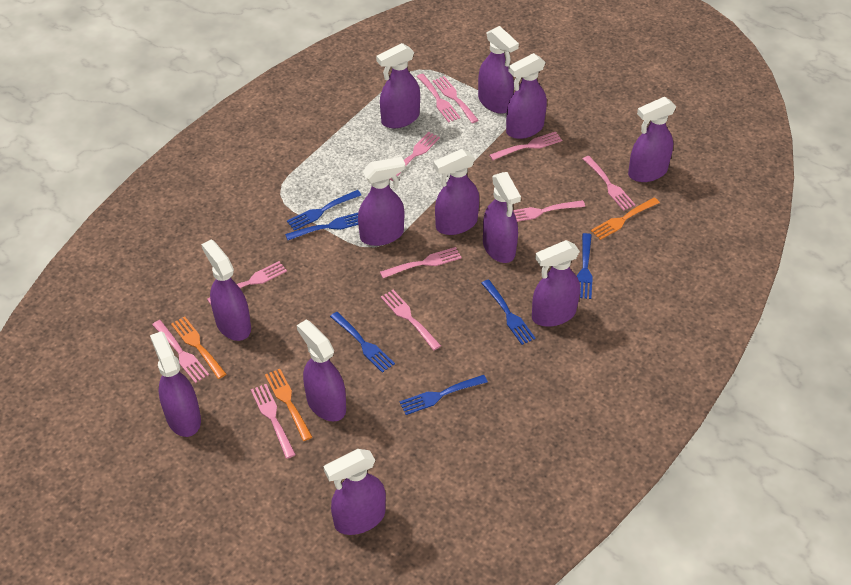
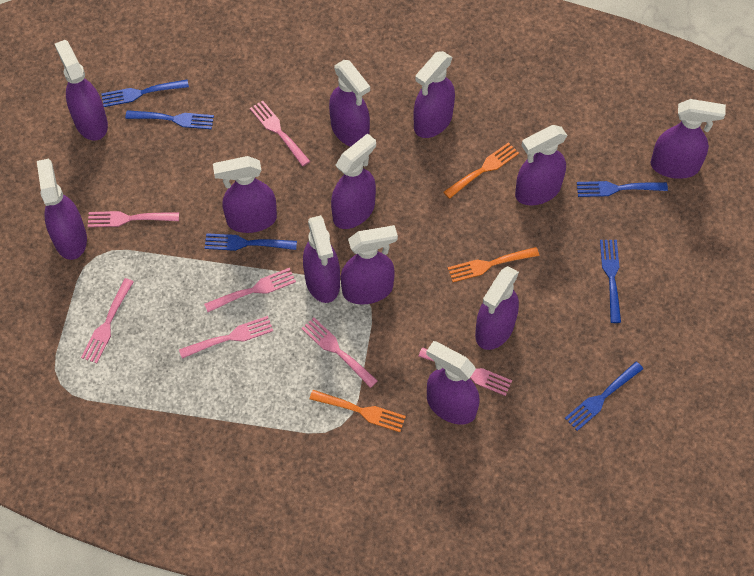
pink fork: 11 -> 7

